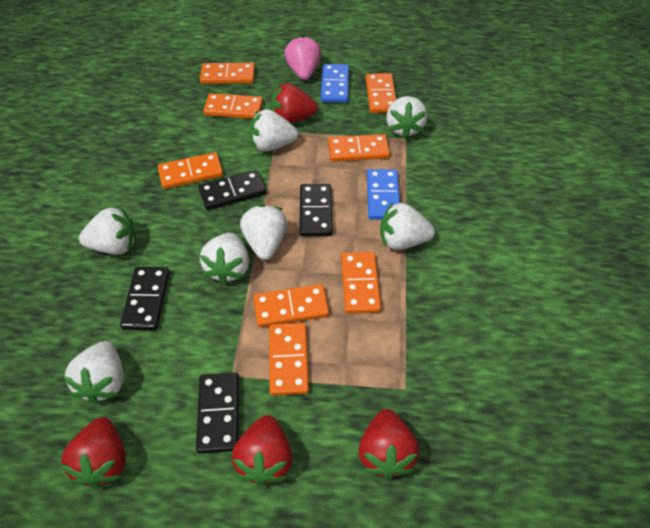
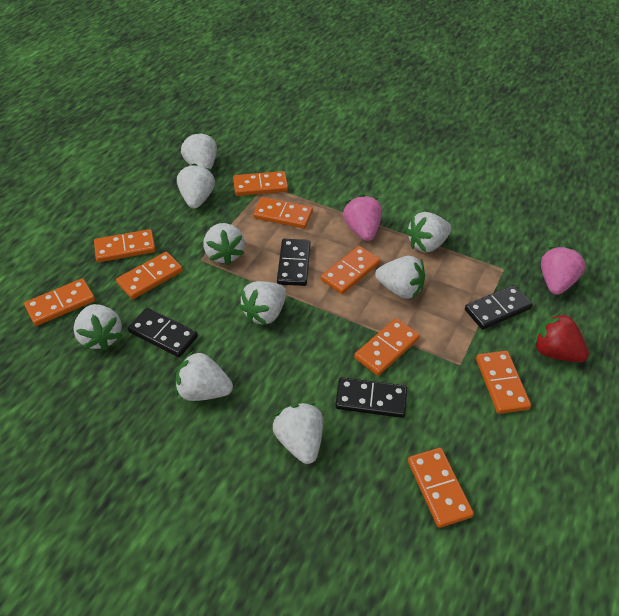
blue domino: 2 -> 0
orange domino: 8 -> 9
pink strawberry: 1 -> 2
red strawberry: 4 -> 1
white strawberry: 7 -> 9

